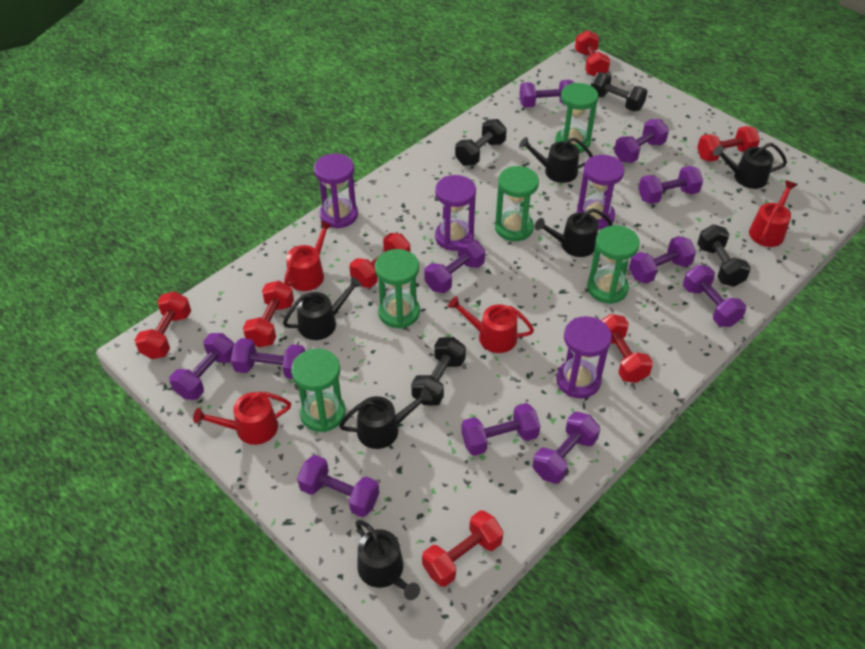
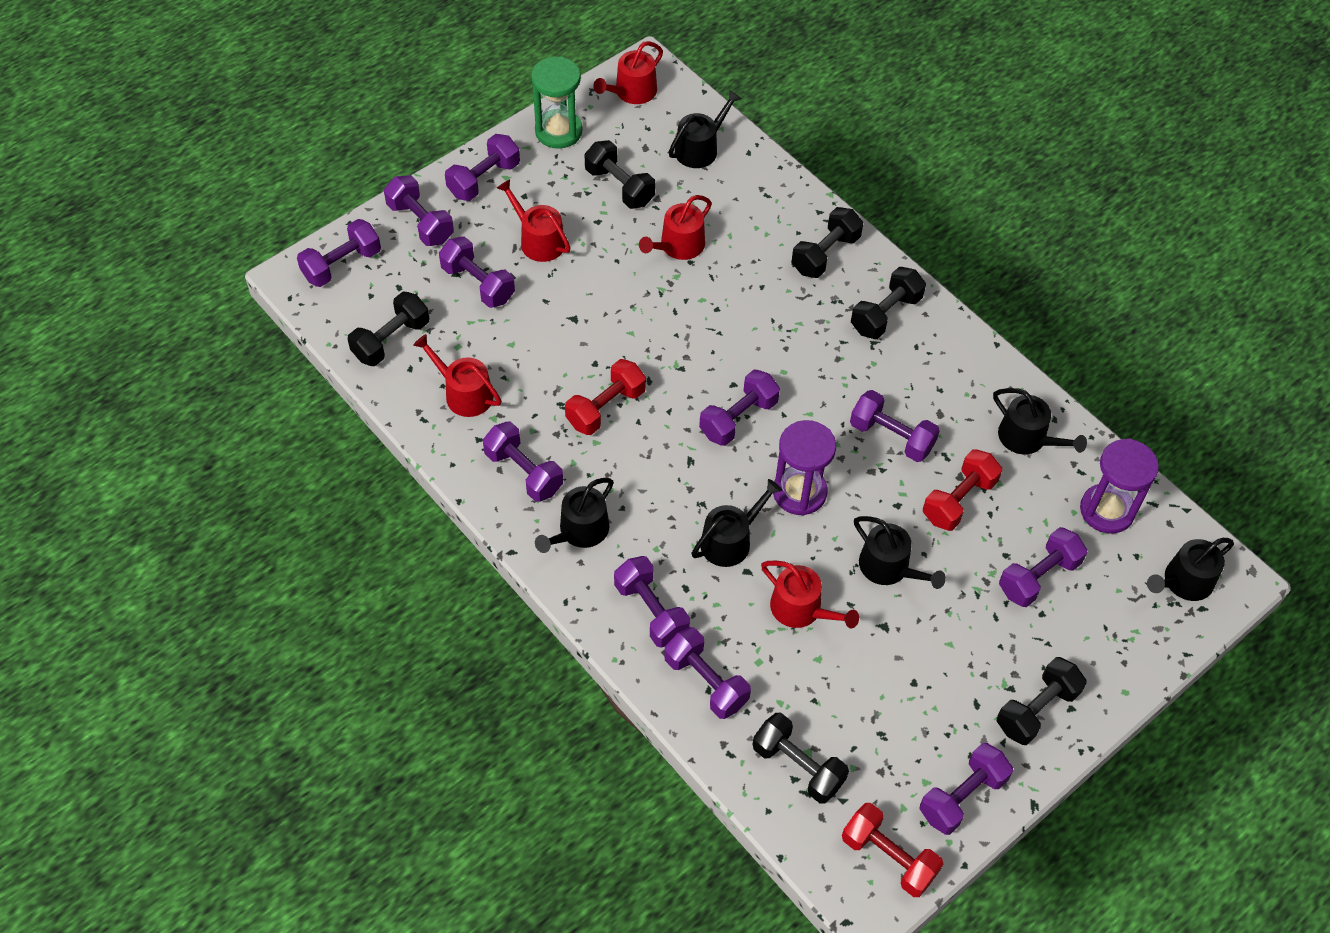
black dumbbell: 4 -> 6
green hourglass: 5 -> 1
purple hourglass: 4 -> 2
red dumbbell: 7 -> 3
red watering can: 4 -> 5

